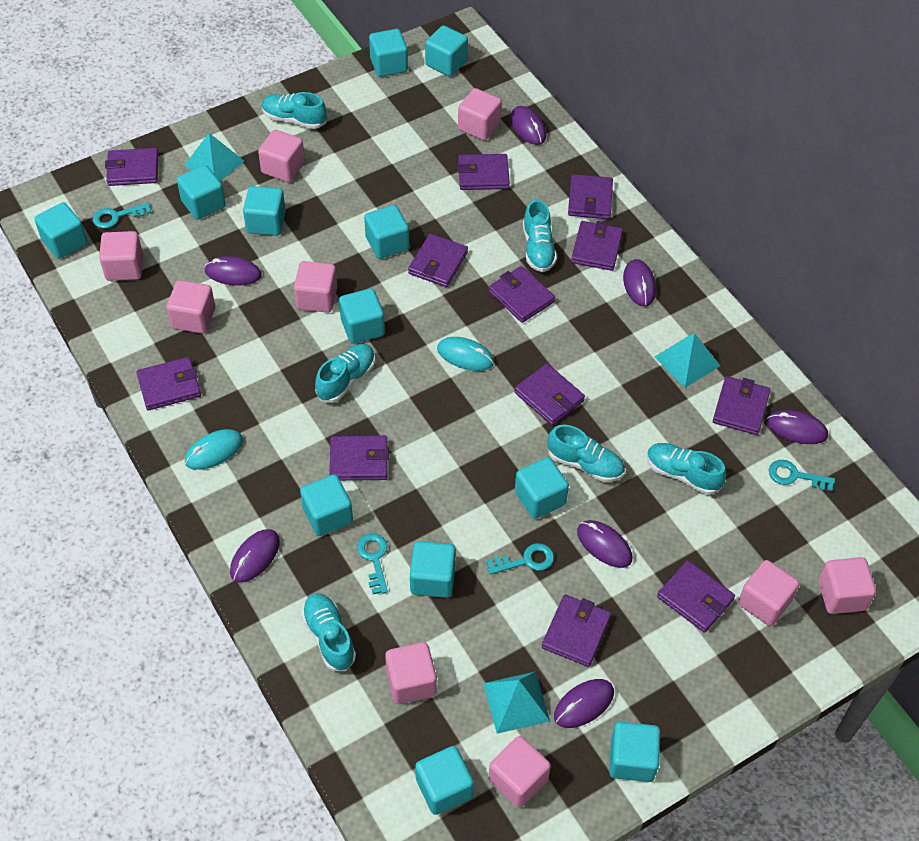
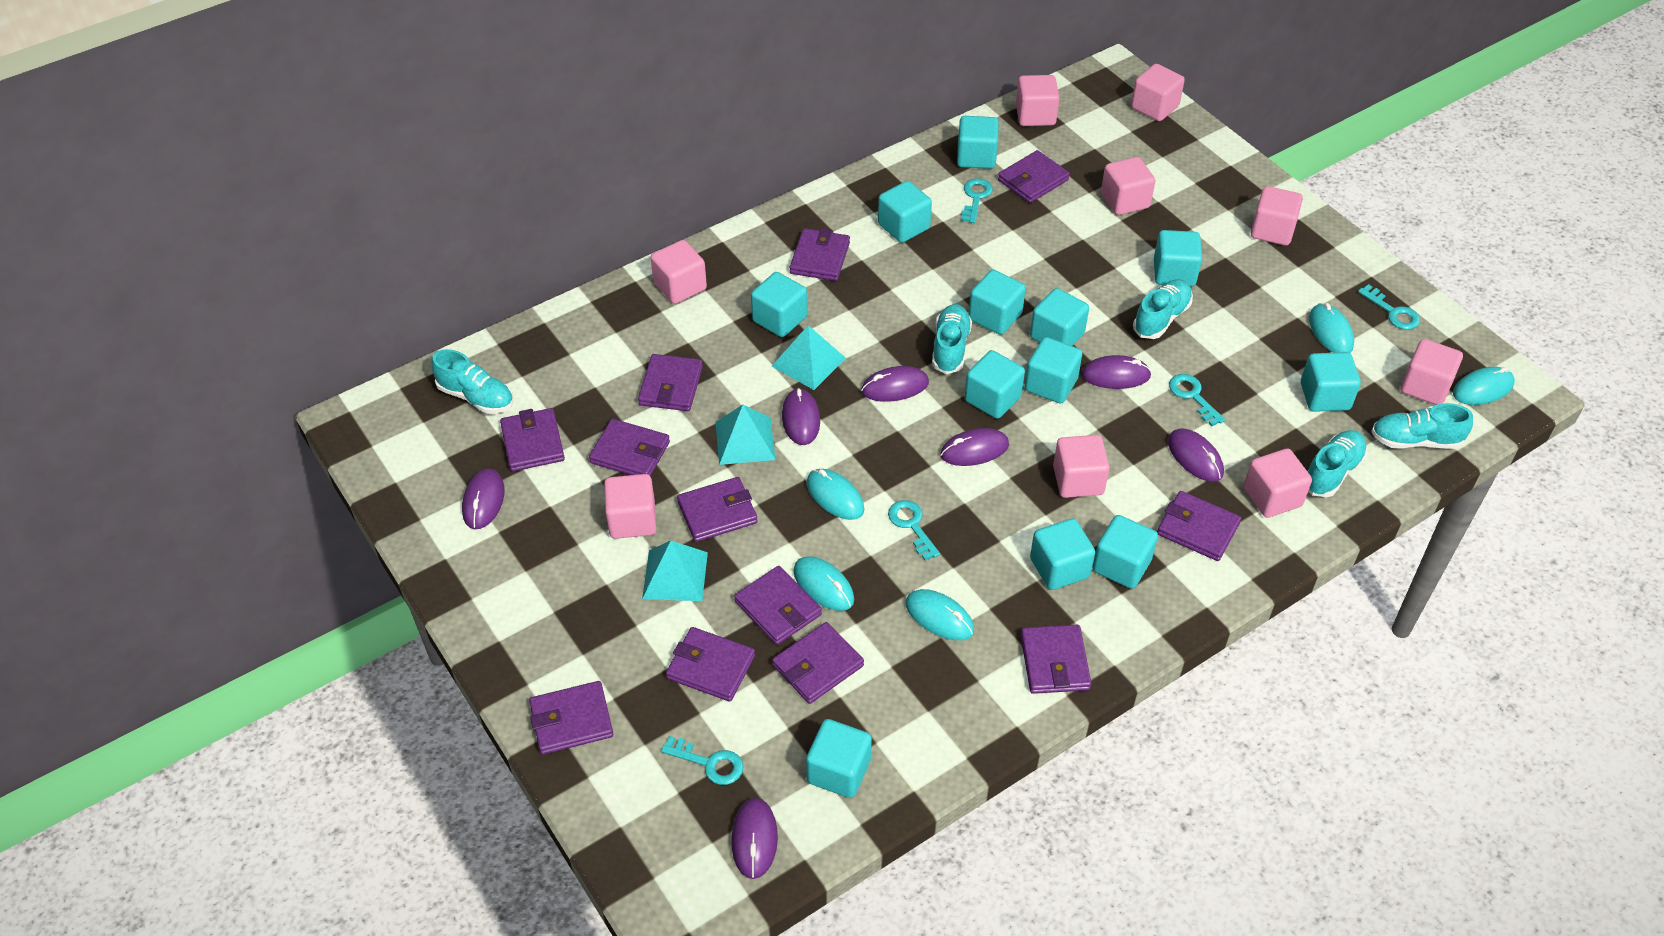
turquoise key: 4 -> 5
turquoise mouse: 2 -> 5
turquoise shoe: 6 -> 5

